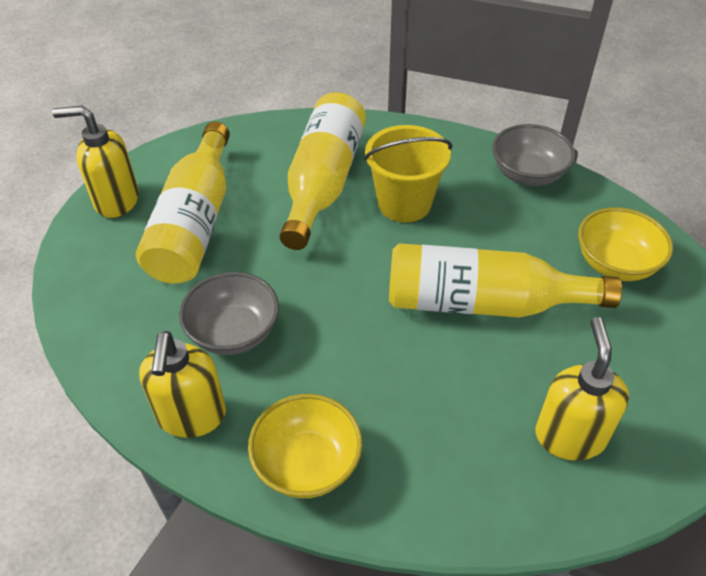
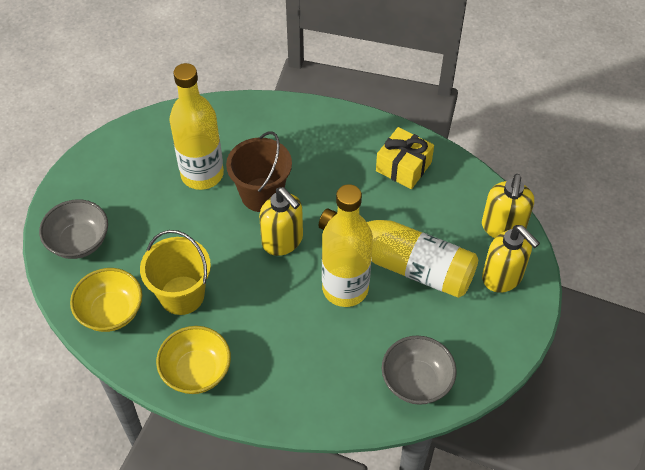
brown bucket: 0 -> 1
yellow gift: 0 -> 1

